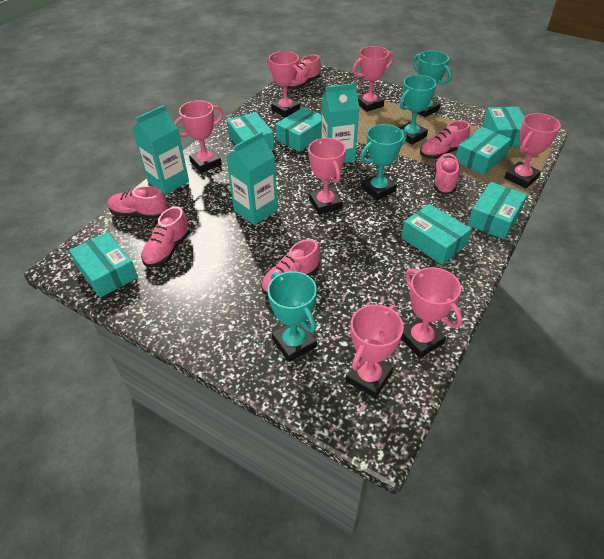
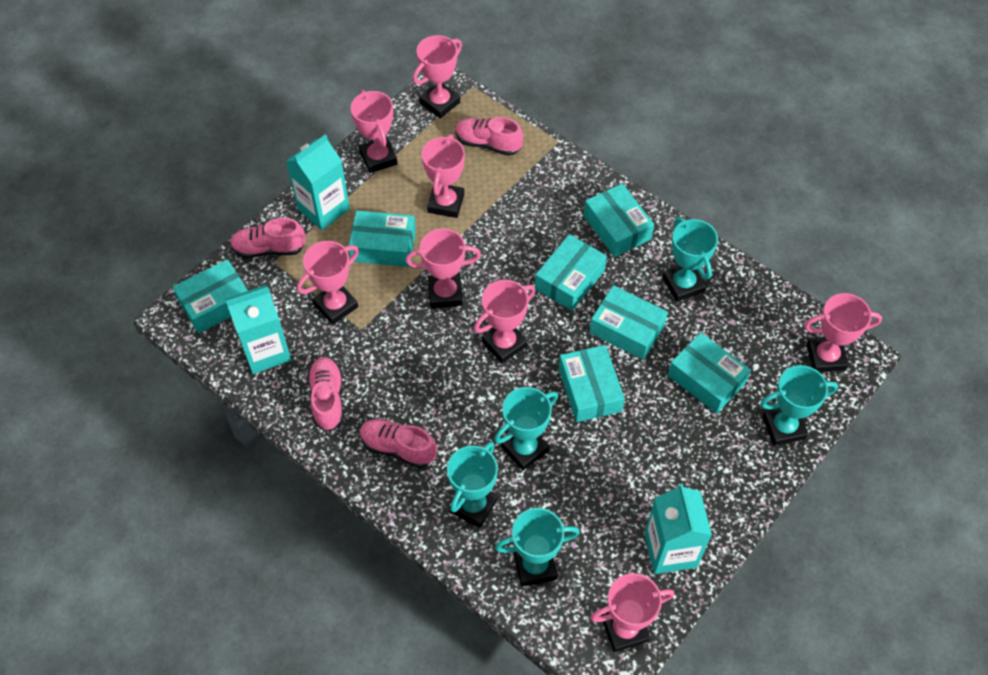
pink shoe: 6 -> 4
pink trophy: 7 -> 8
turquoise trophy: 4 -> 5

